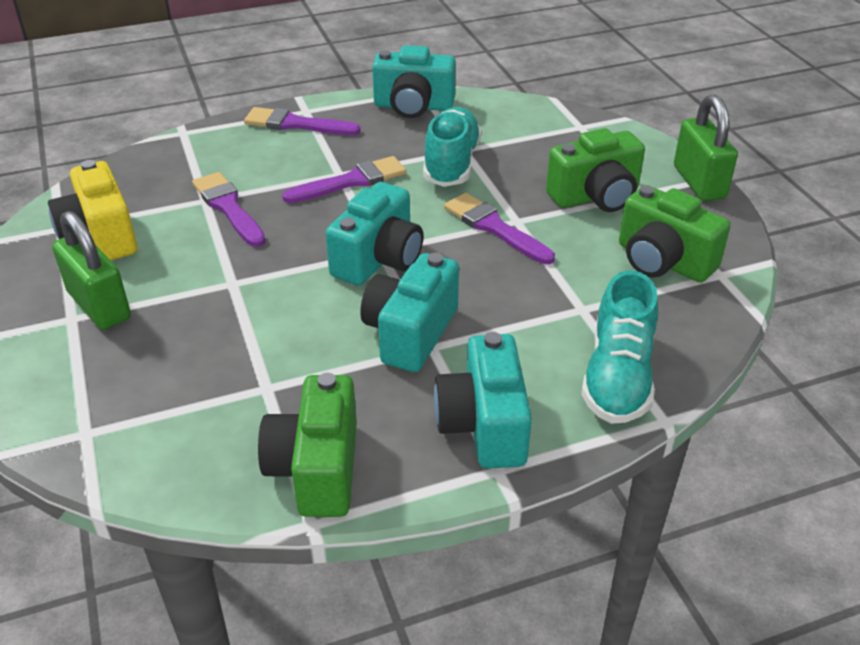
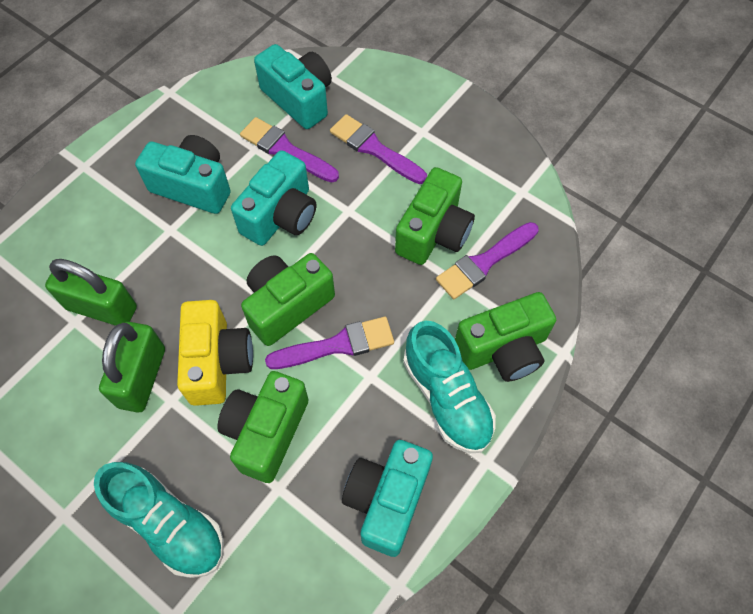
green camera: 3 -> 4

